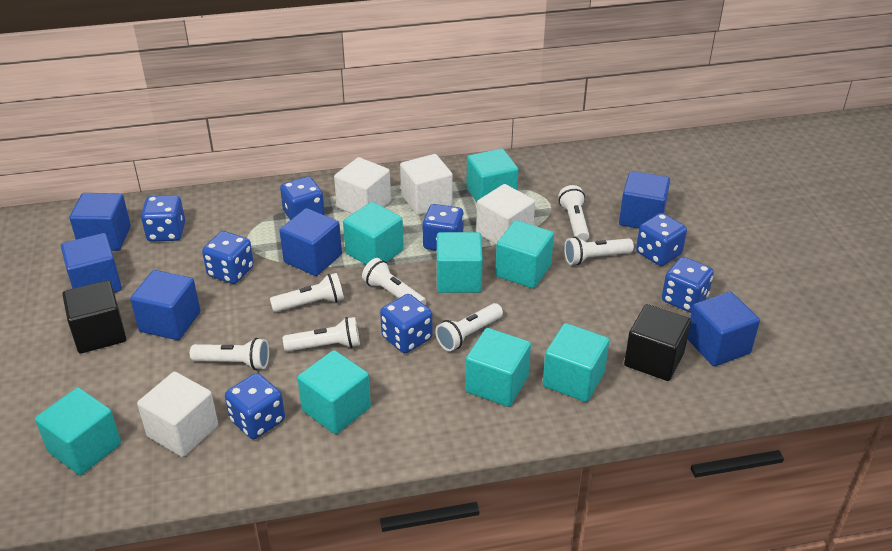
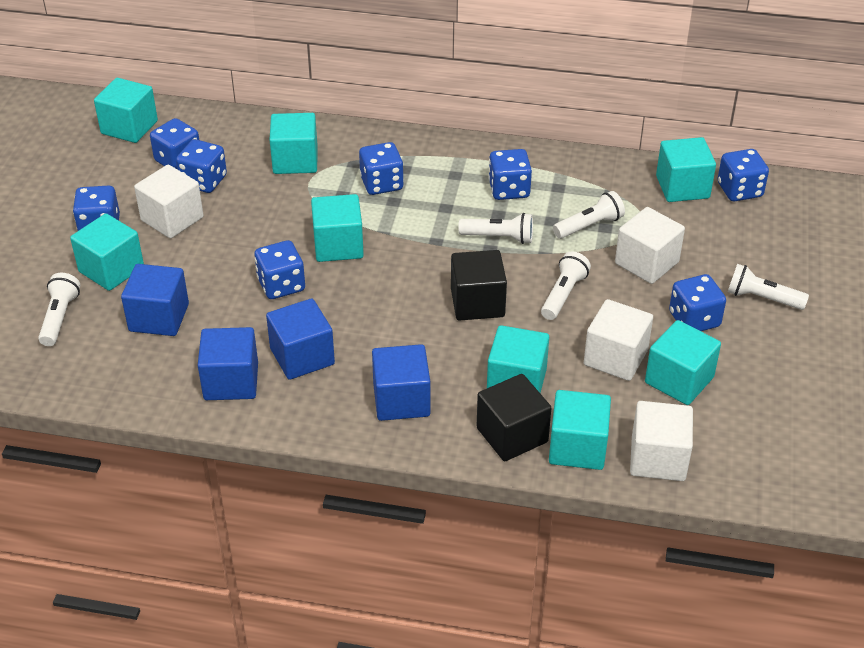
blue cube: 6 -> 4
white flashlight: 7 -> 5

